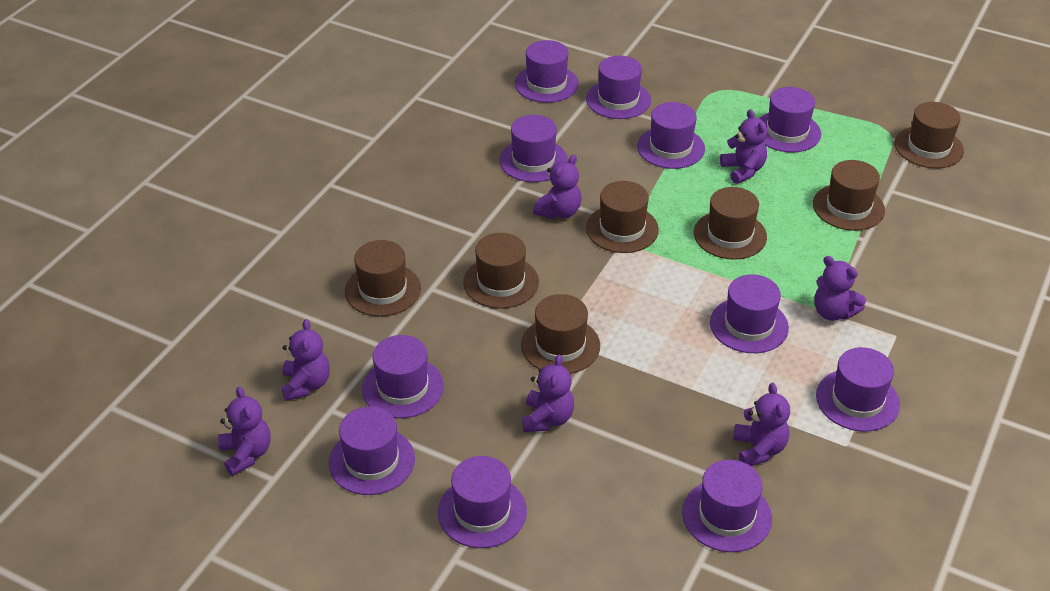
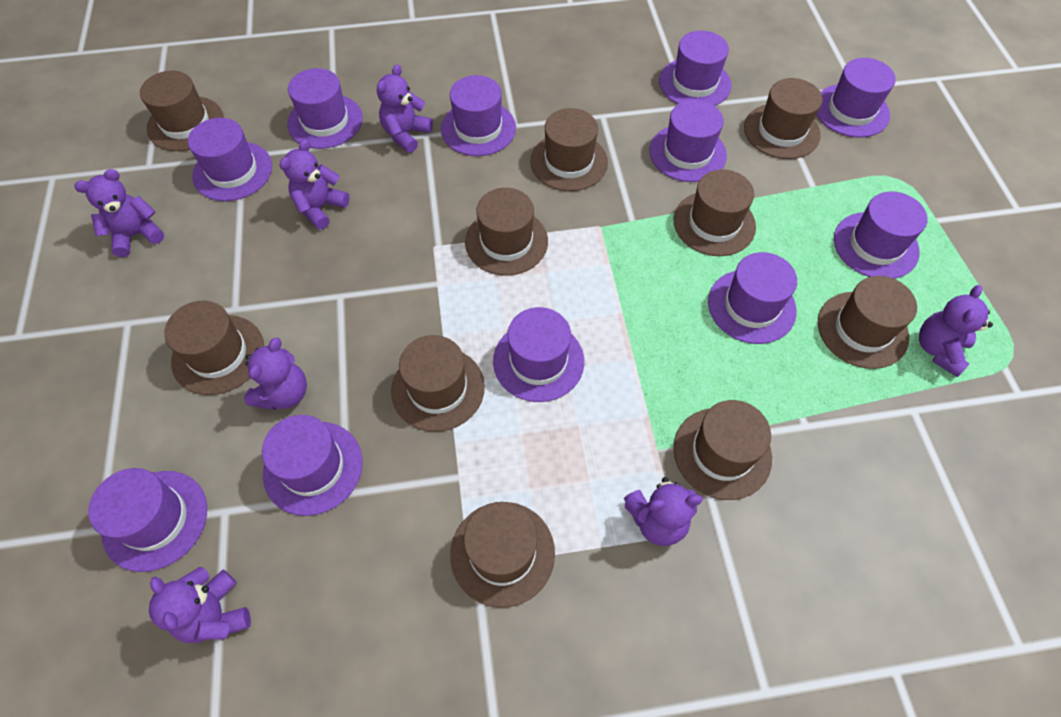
brown hat: 7 -> 10

